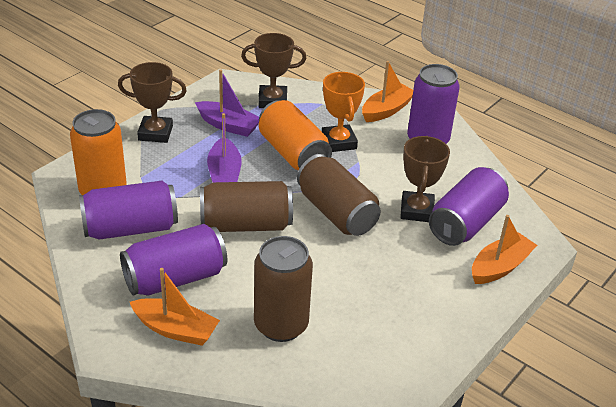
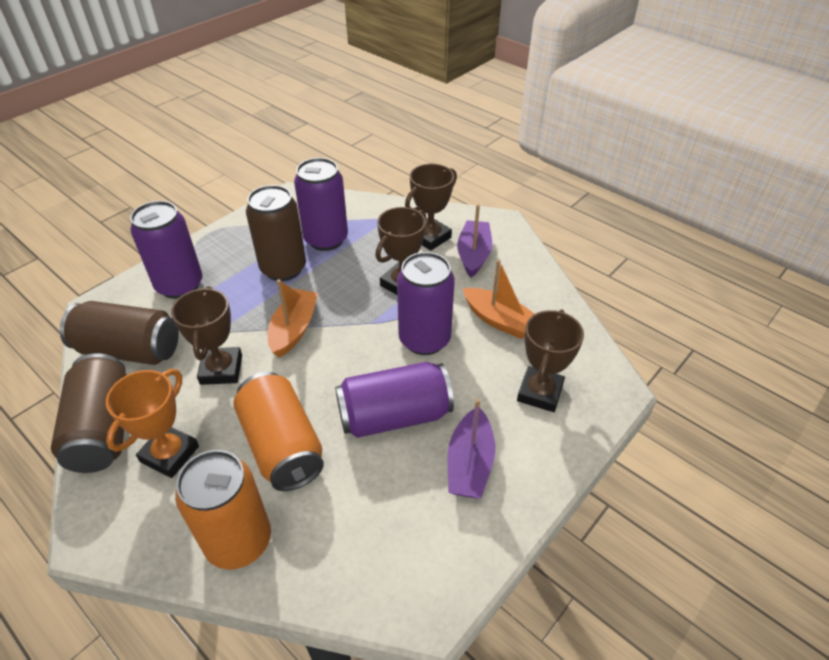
brown trophy: 3 -> 4
orange boat: 3 -> 2

